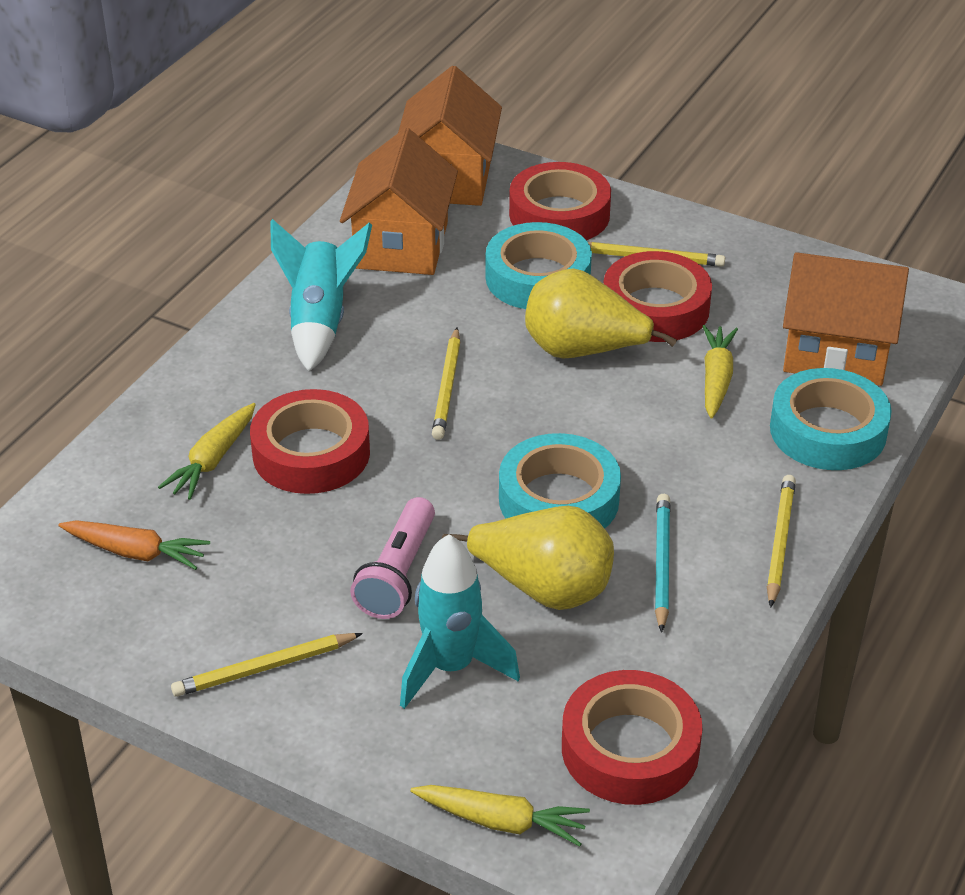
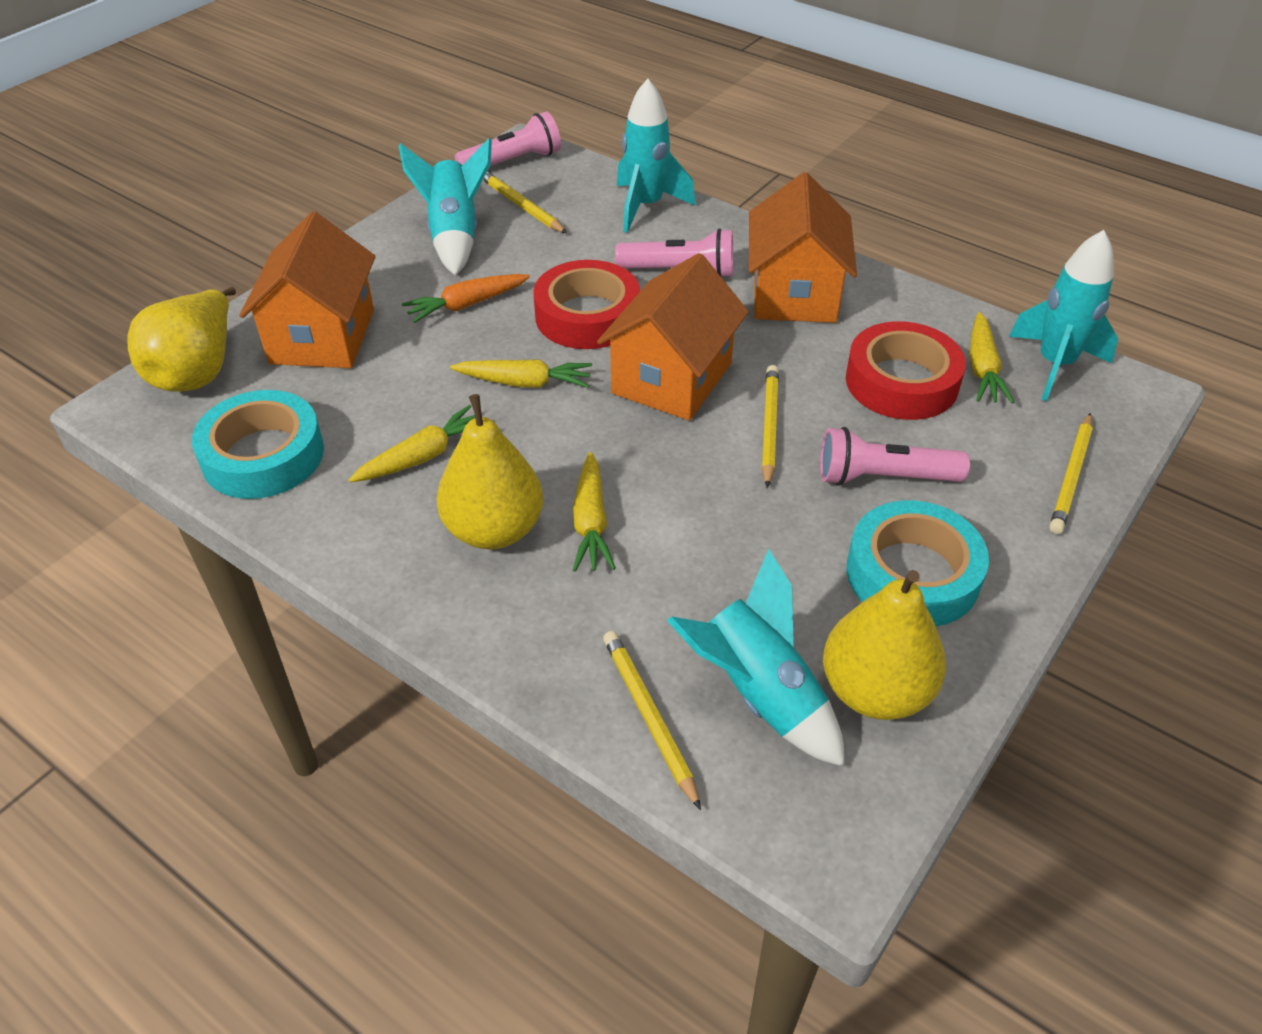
pink flashlight: 1 -> 3
red tape: 4 -> 2
turquoise pencil: 1 -> 0
turquoise rocket: 2 -> 4
turquoise tape: 3 -> 2
yellow carrot: 3 -> 4
yellow pear: 2 -> 3

